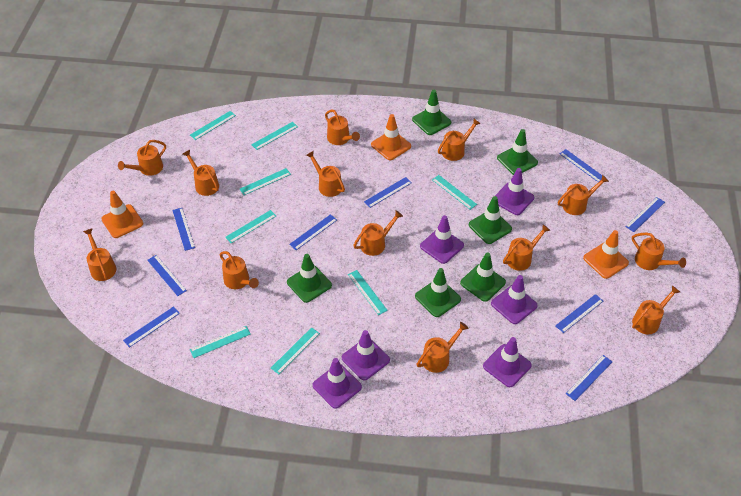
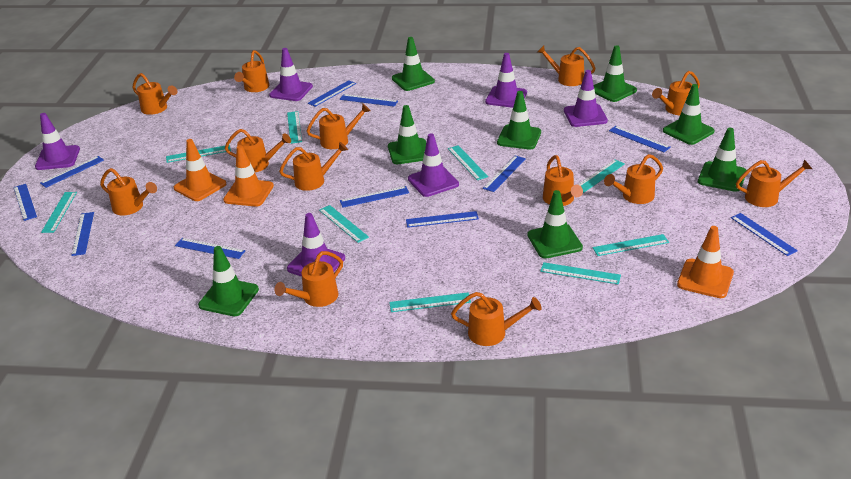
blue ruler: 9 -> 11
green traffic cone: 6 -> 8
turquoise ruler: 8 -> 9

